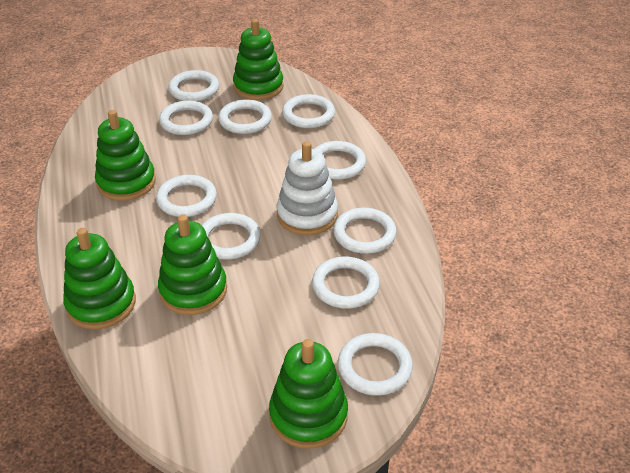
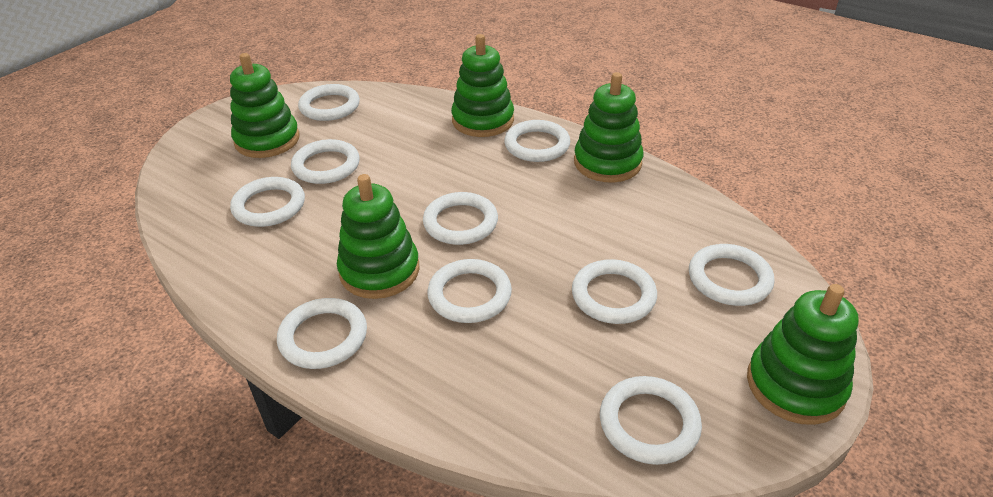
white stacking toy: 1 -> 0

